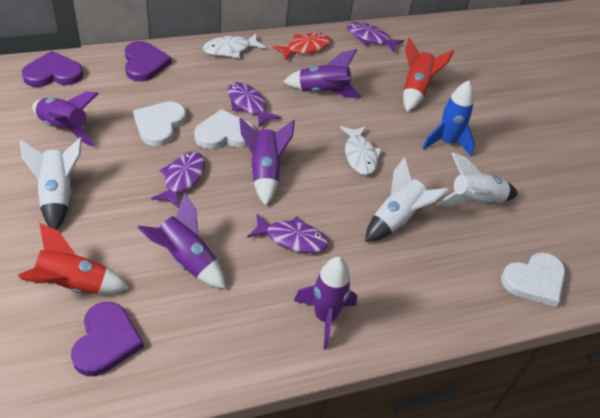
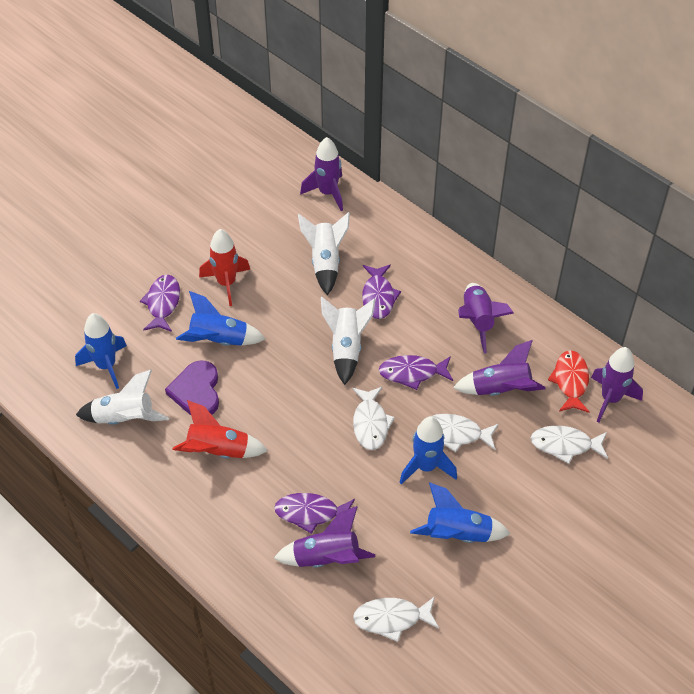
blue rocket: 1 -> 4
purple heart: 3 -> 1
white fish: 2 -> 4
white heart: 3 -> 0

